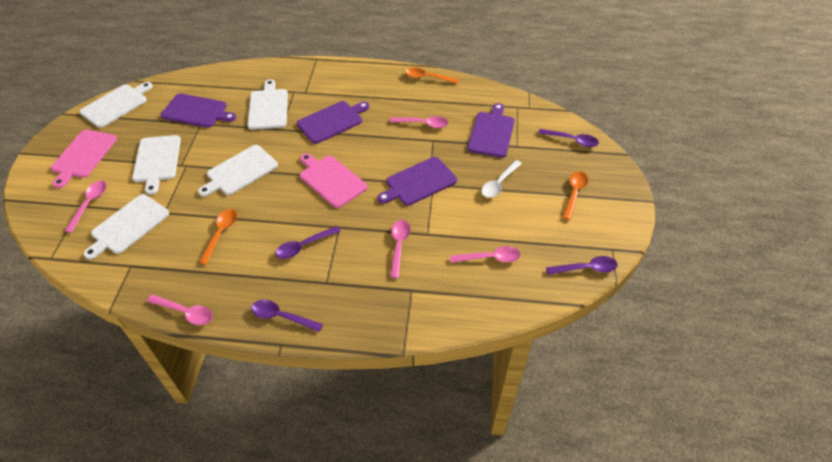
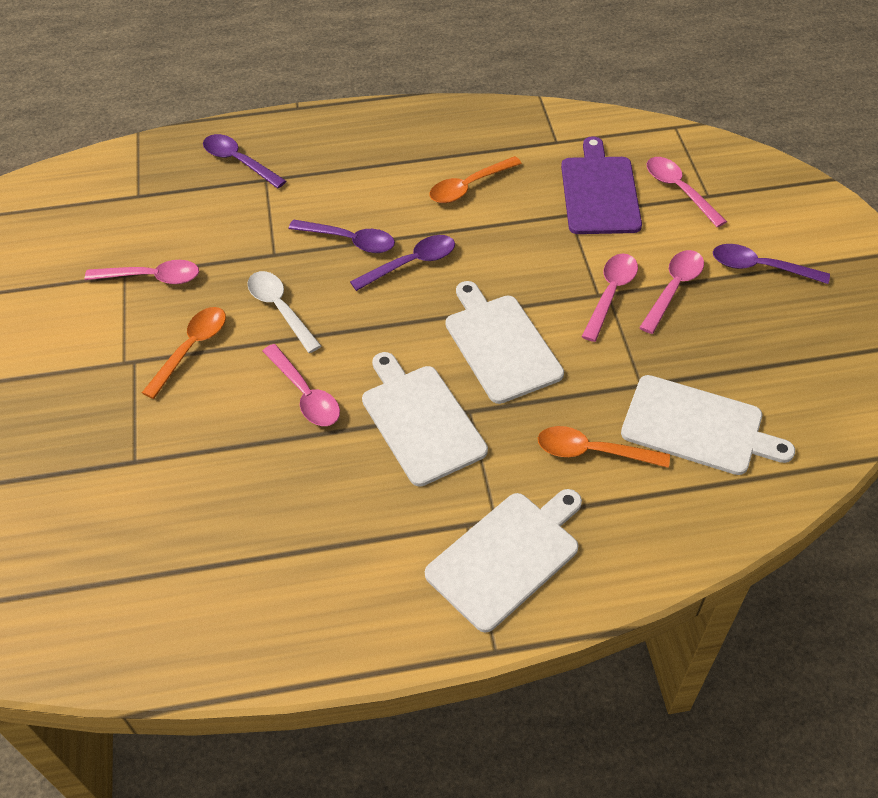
pink cutting board: 2 -> 0
purple cutting board: 4 -> 1
white cutting board: 5 -> 4

